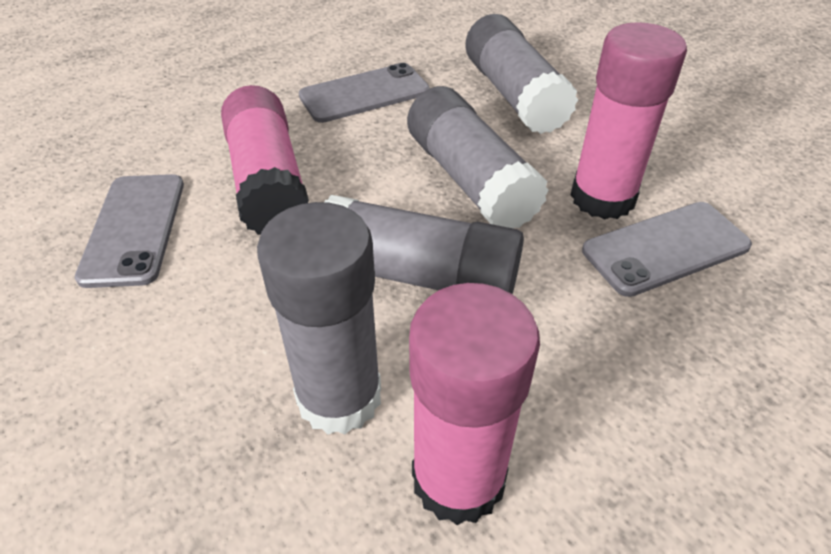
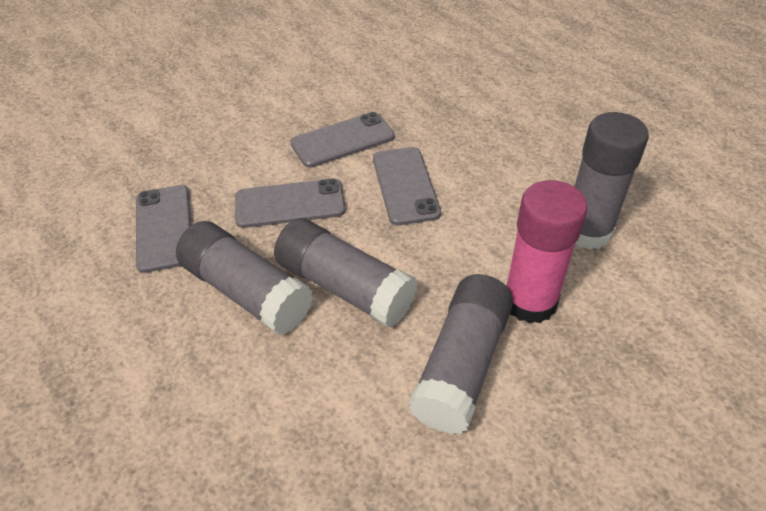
grey phone: 3 -> 4
pink glue stick: 3 -> 1

